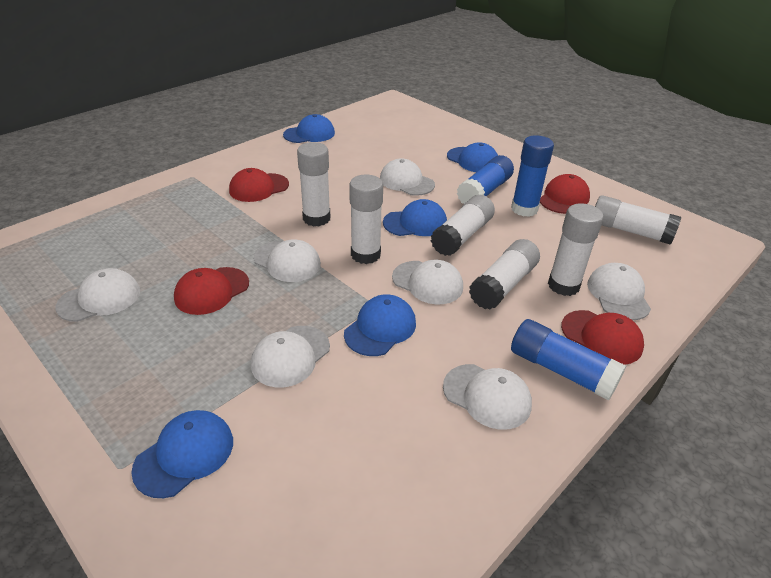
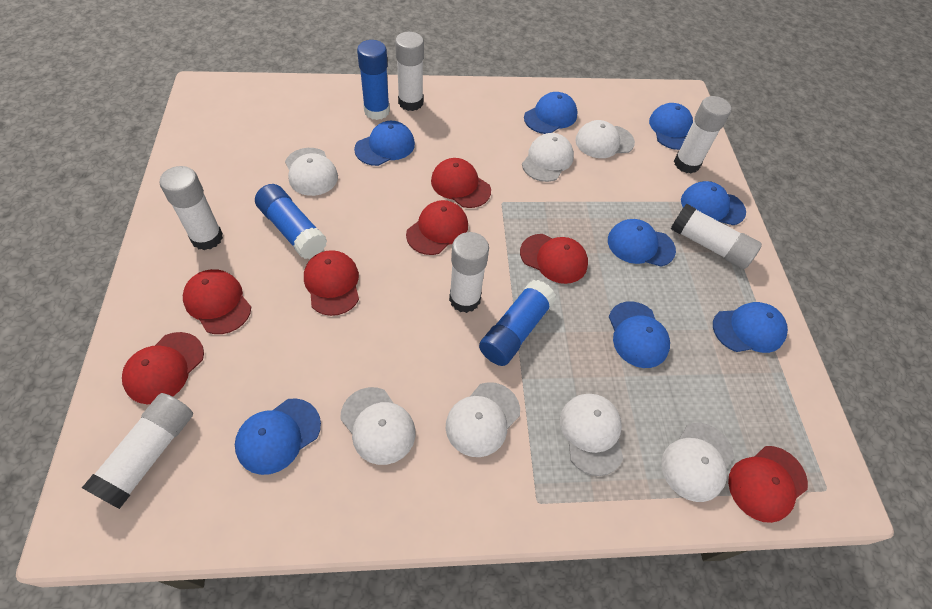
blue cap: 5 -> 8
red cap: 4 -> 7

